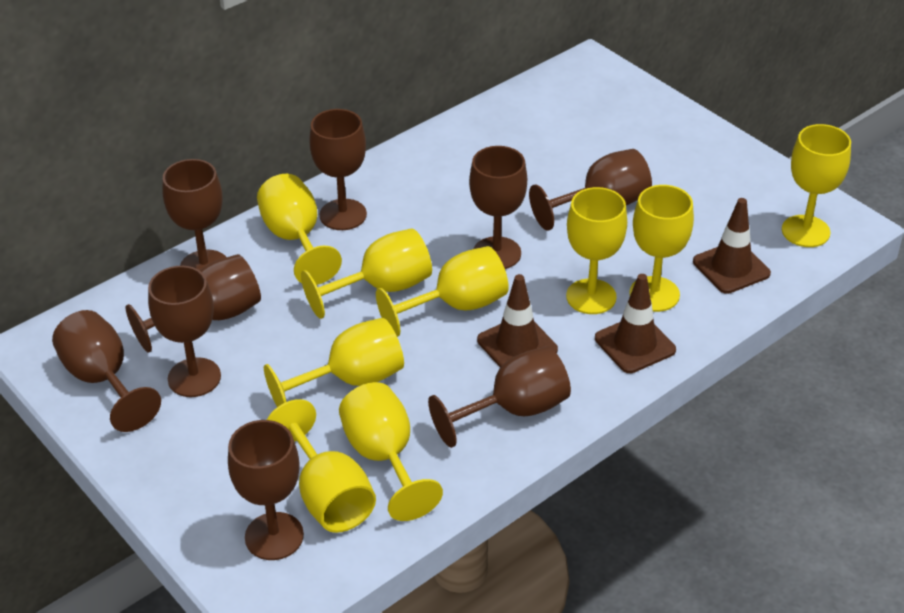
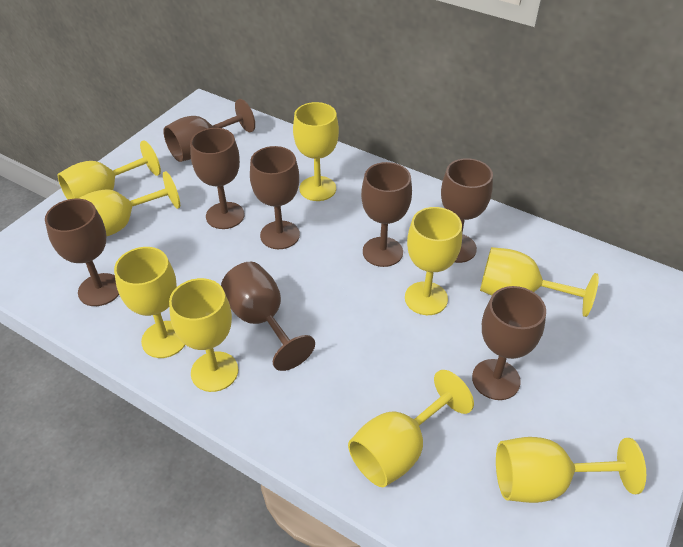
brown goblet: 9 -> 8
brown traffic cone: 3 -> 0

